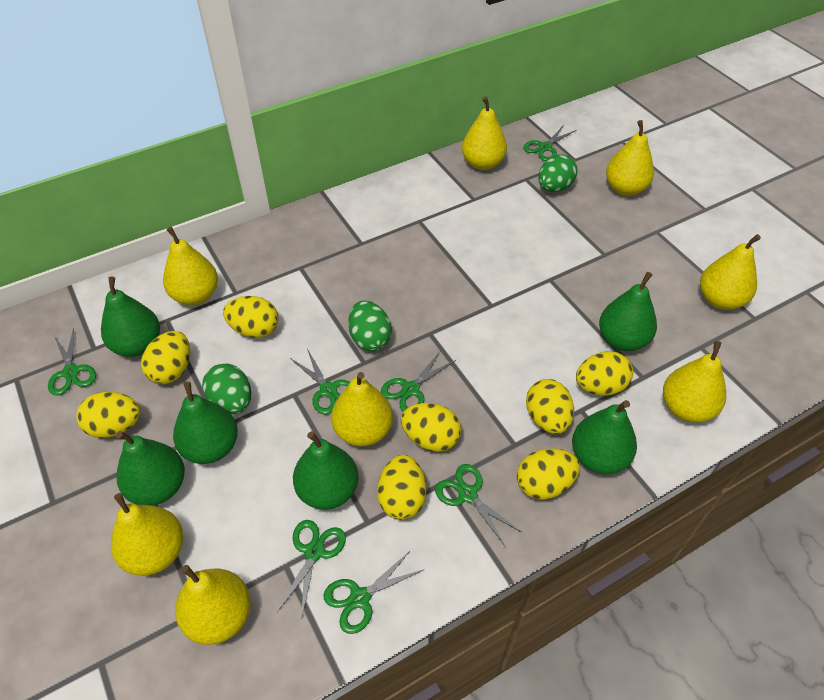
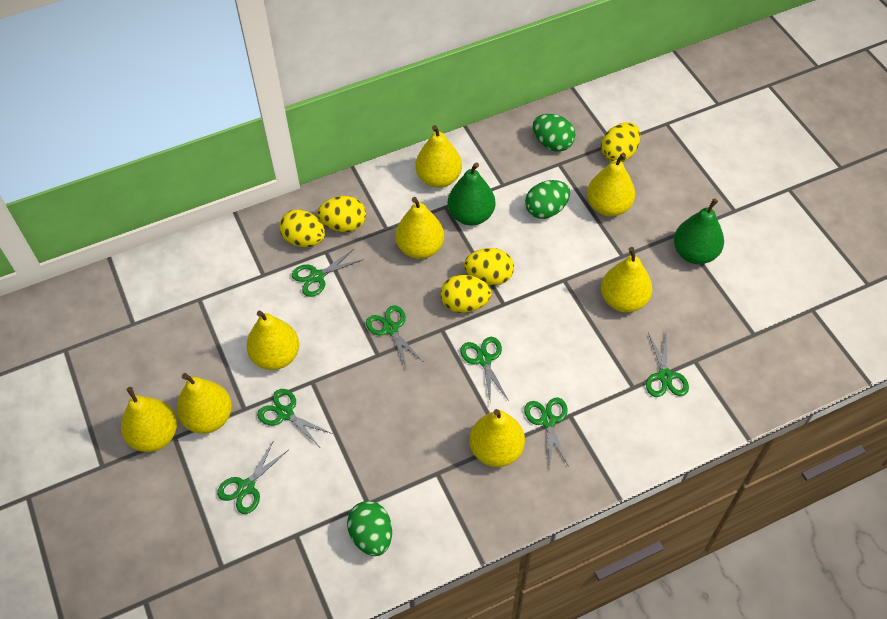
green pear: 6 -> 2
yellow egg: 8 -> 5

